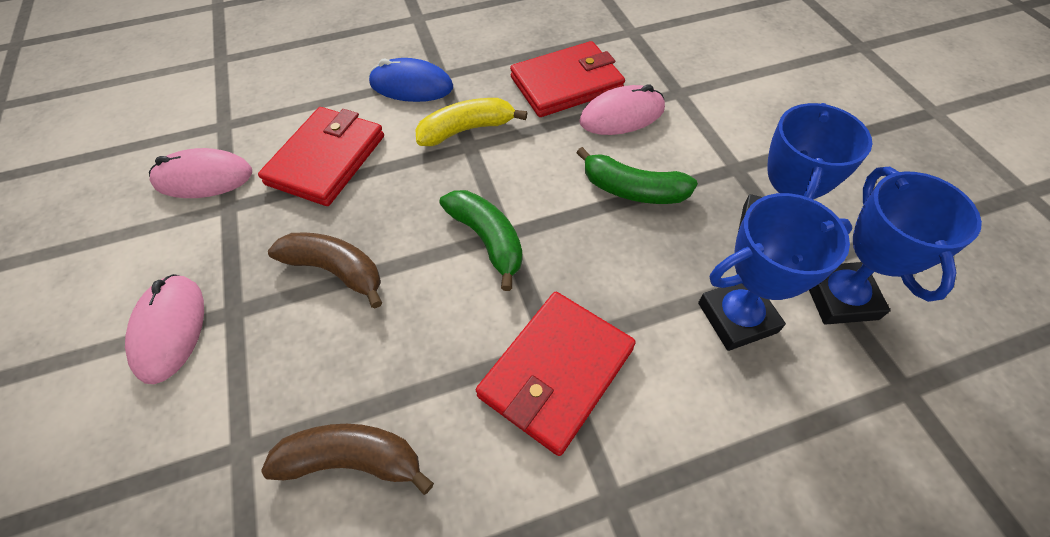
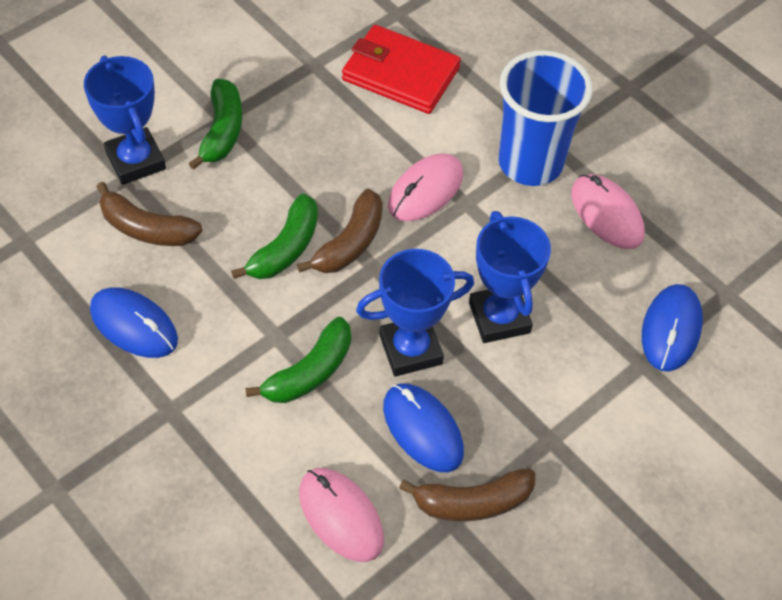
blue cup: 0 -> 1
blue mouse: 1 -> 3
brown banana: 2 -> 3
green banana: 2 -> 3
red wallet: 3 -> 1
yellow banana: 1 -> 0

